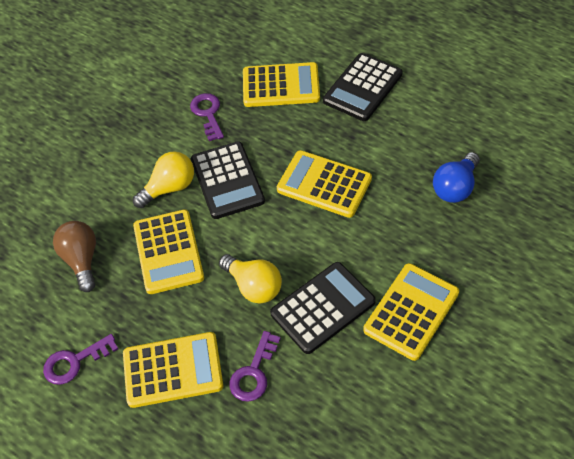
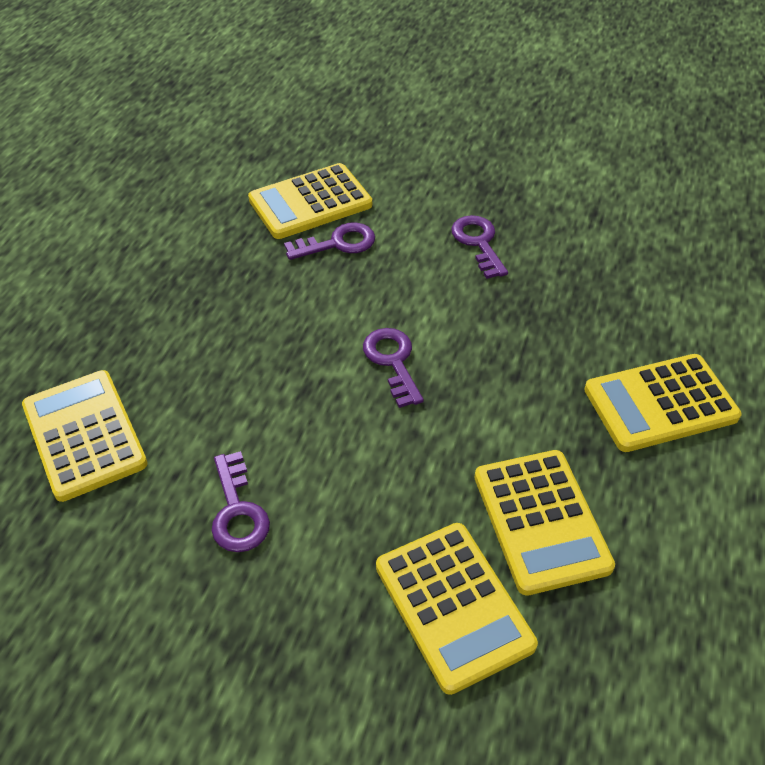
black calculator: 3 -> 0
blue light bulb: 1 -> 0
brown light bulb: 1 -> 0
purple key: 3 -> 4
yellow light bulb: 2 -> 0

